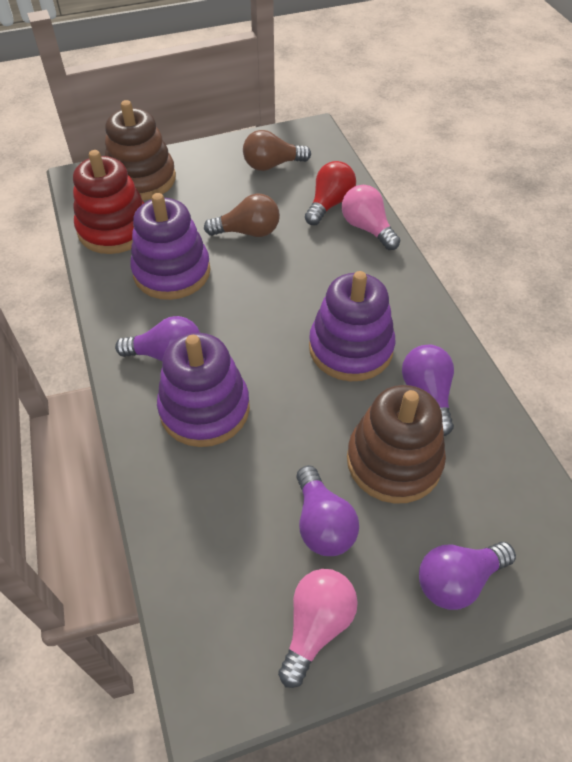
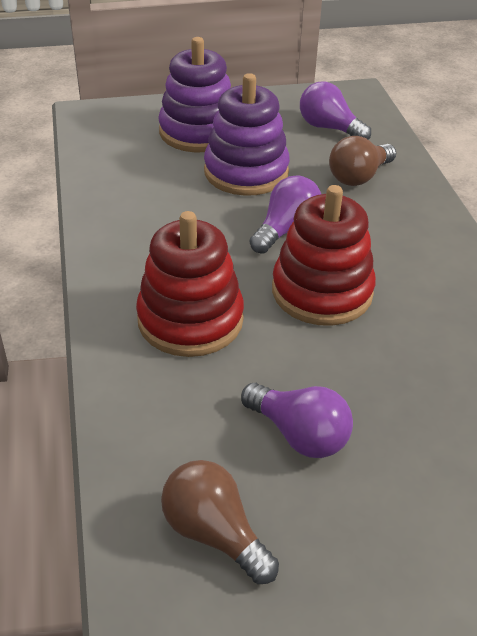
brown stacking toy: 2 -> 0
pink light bulb: 2 -> 0
purple light bulb: 4 -> 3
purple stacking toy: 3 -> 2
red light bulb: 1 -> 0
red stacking toy: 1 -> 2

